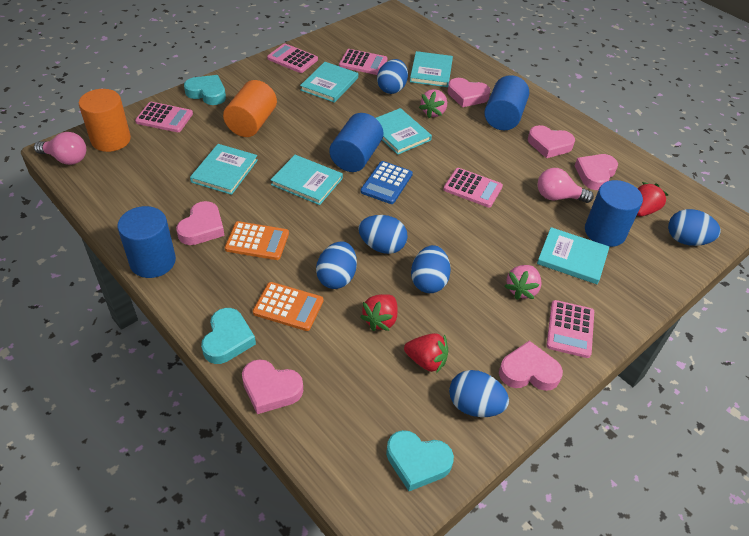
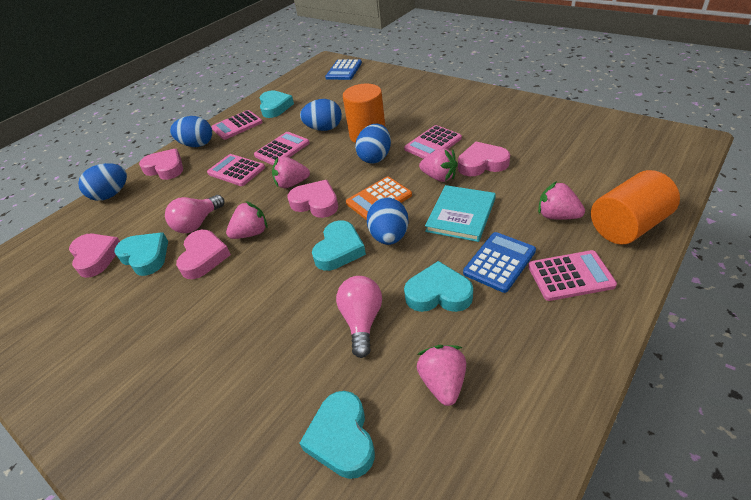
blue calculator: 1 -> 2
blue cylinder: 4 -> 0
blue egg: 6 -> 5
orange calculator: 2 -> 1
pink heart: 6 -> 5
pink strawberry: 2 -> 5
red strawberry: 3 -> 0
turquoise book: 6 -> 1
turquoise heart: 3 -> 5

